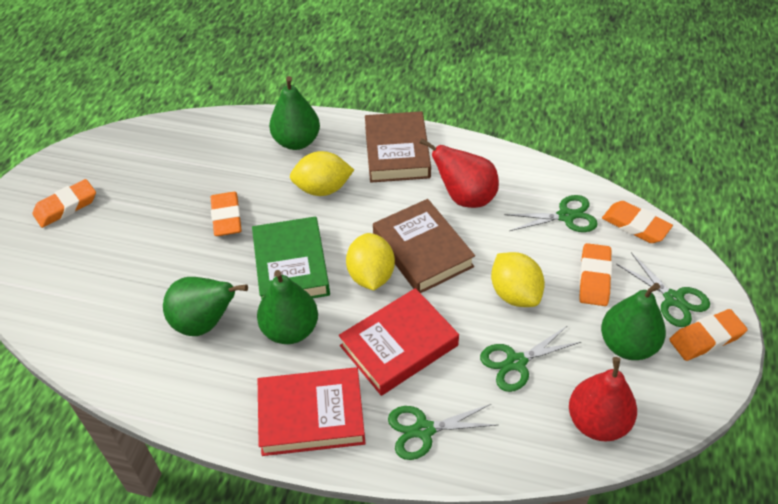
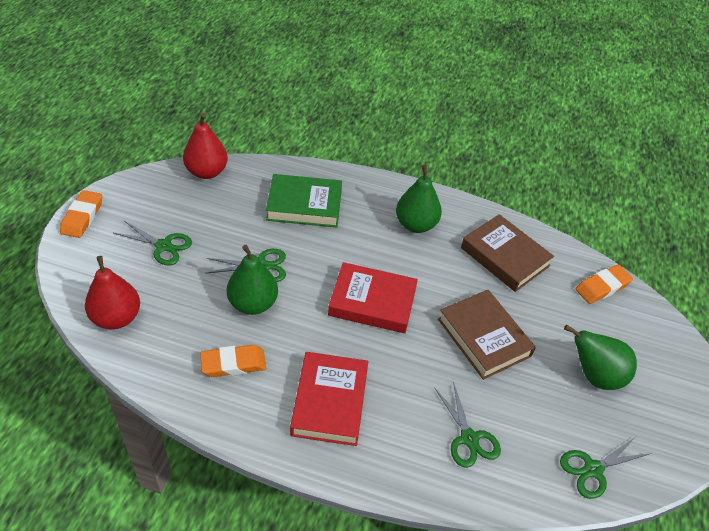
green pear: 4 -> 3
orange eraser: 5 -> 3
yellow lemon: 3 -> 0

